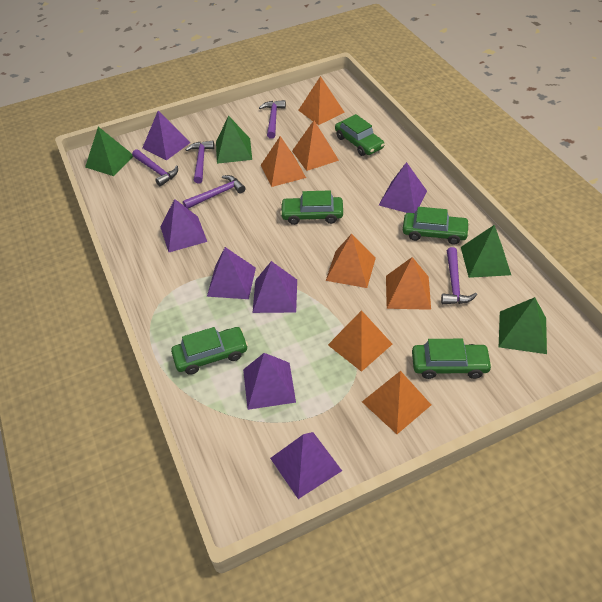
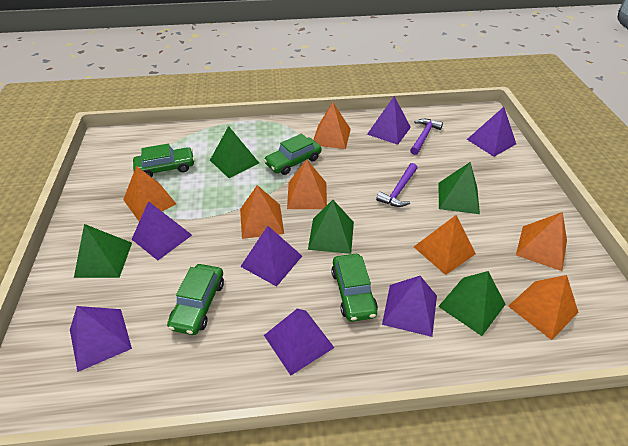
green car: 5 -> 4
green pyramid: 4 -> 5
purple hammer: 5 -> 2

